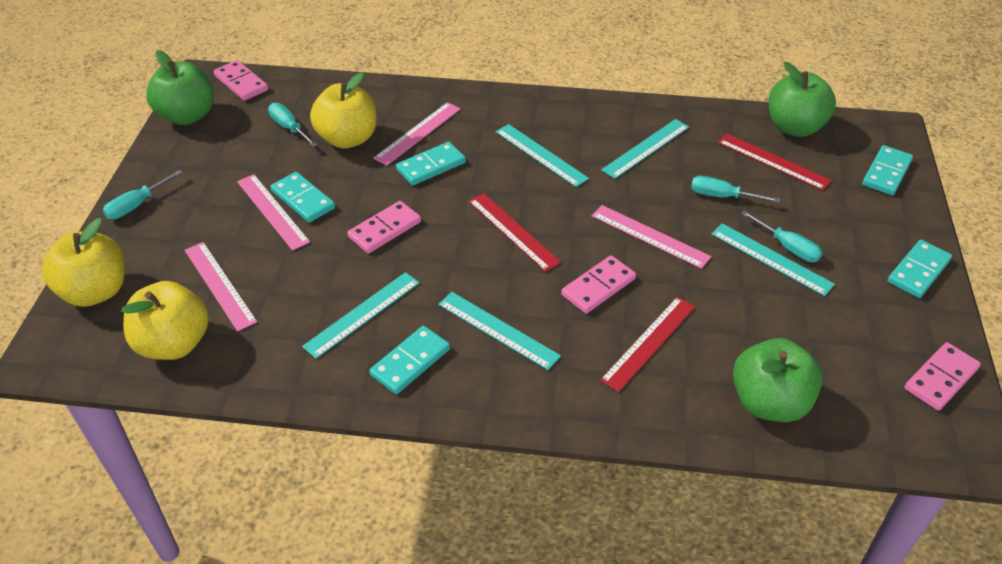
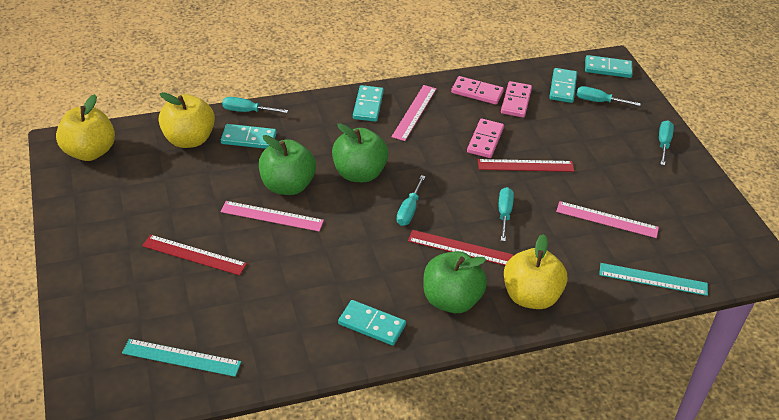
pink domino: 4 -> 3
pink ruler: 4 -> 3
turquoise ruler: 5 -> 2
turquoise screwdriver: 4 -> 5

